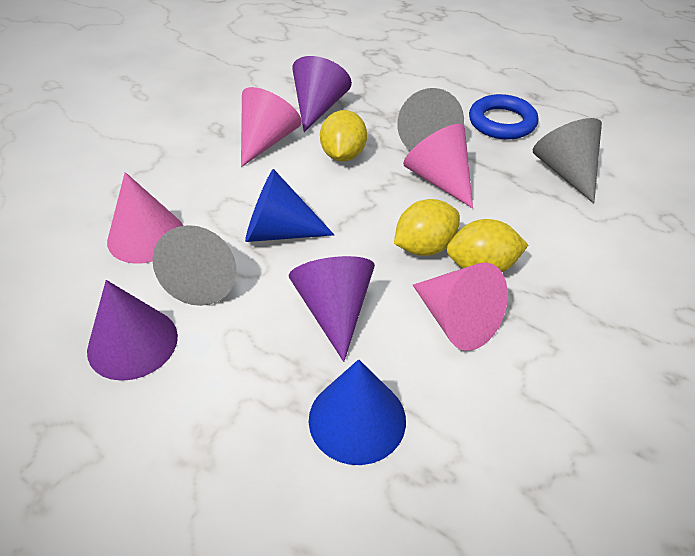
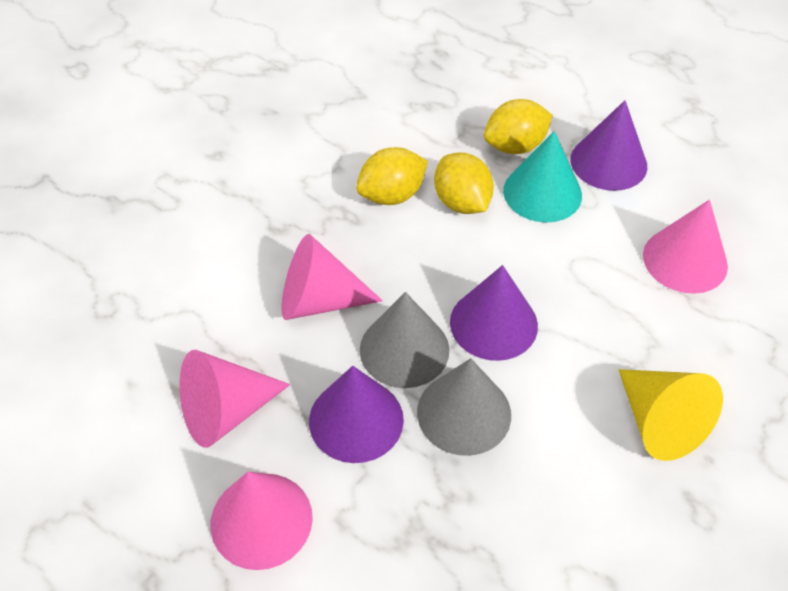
blue cone: 2 -> 0
blue ring: 1 -> 0
grey cone: 3 -> 2
turquoise cone: 0 -> 1
yellow cone: 0 -> 1

